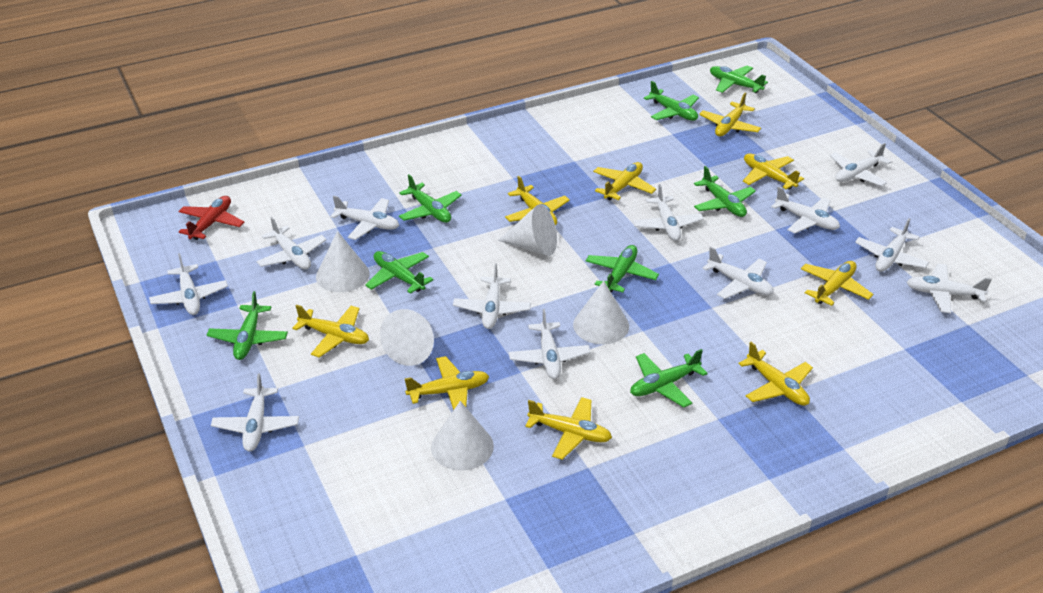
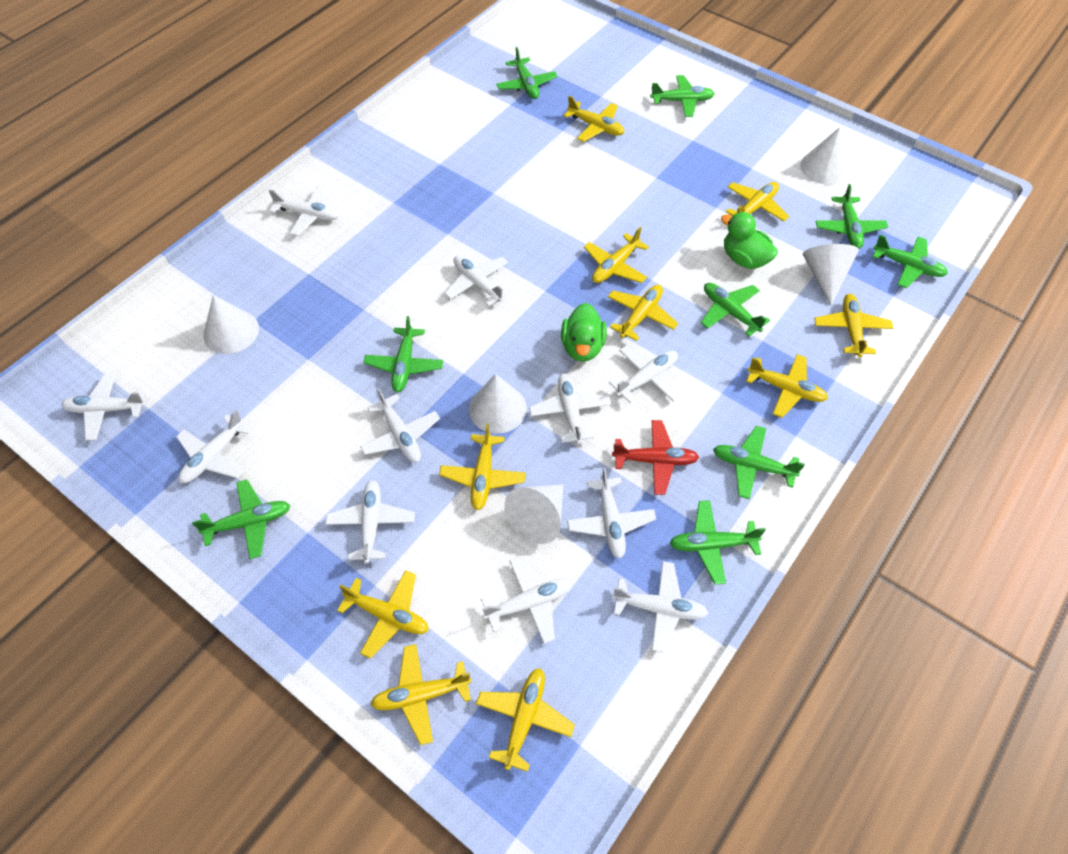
green duck: 0 -> 2
green plane: 8 -> 9
white plane: 12 -> 11
yellow plane: 9 -> 10

